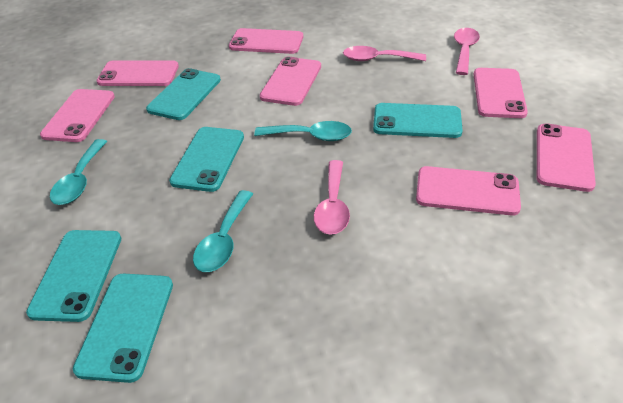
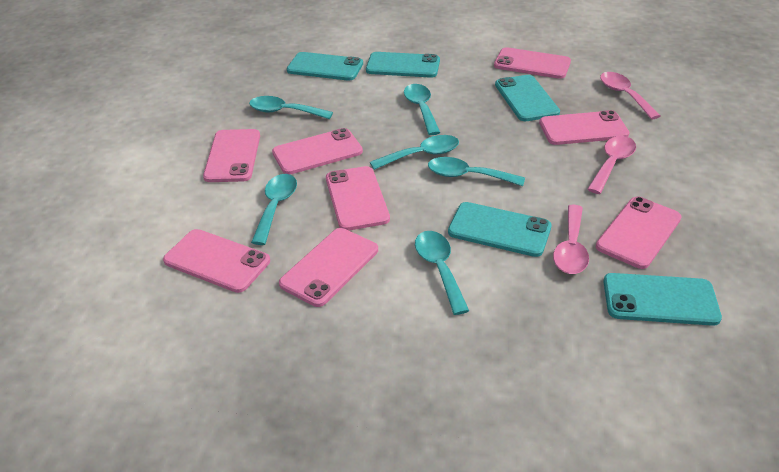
pink phone: 7 -> 8
turquoise spoon: 3 -> 6

